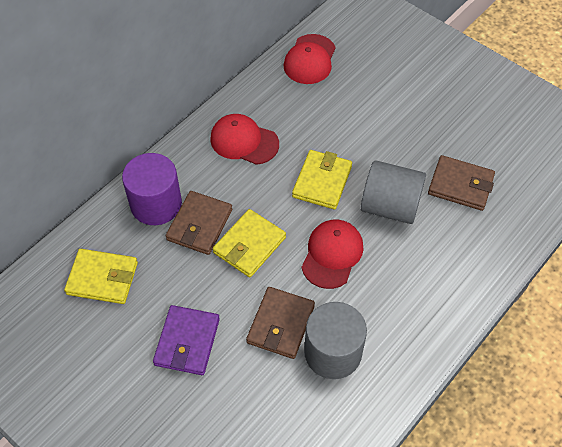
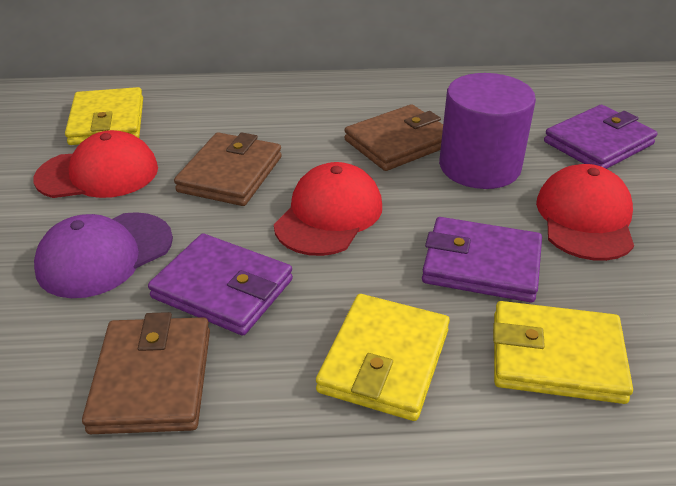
grey cylinder: 2 -> 0
purple cap: 0 -> 1
purple wallet: 1 -> 3

